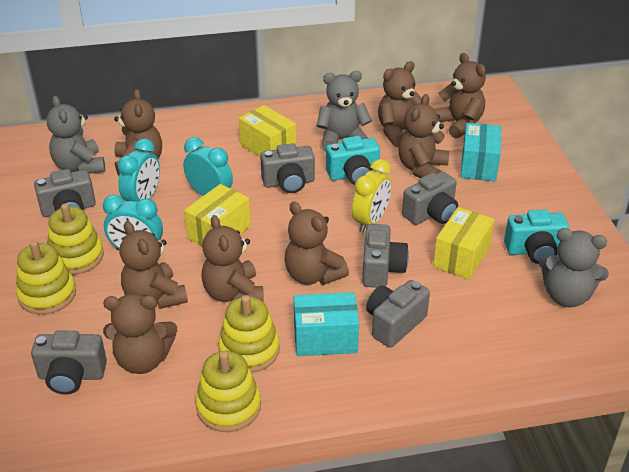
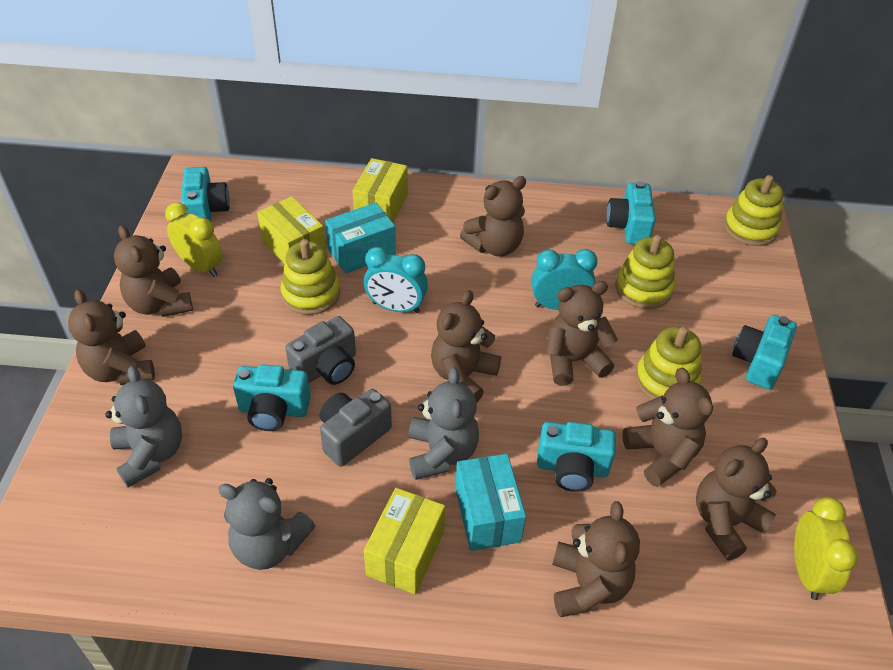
grey camera: 6 -> 2
turquoise camera: 2 -> 5
turquoise clock: 3 -> 2
yellow clock: 1 -> 2

